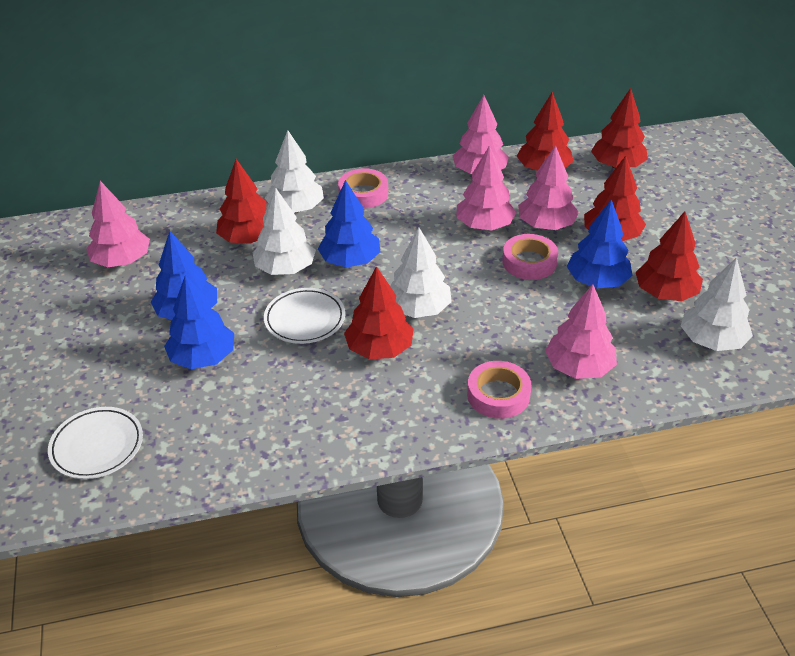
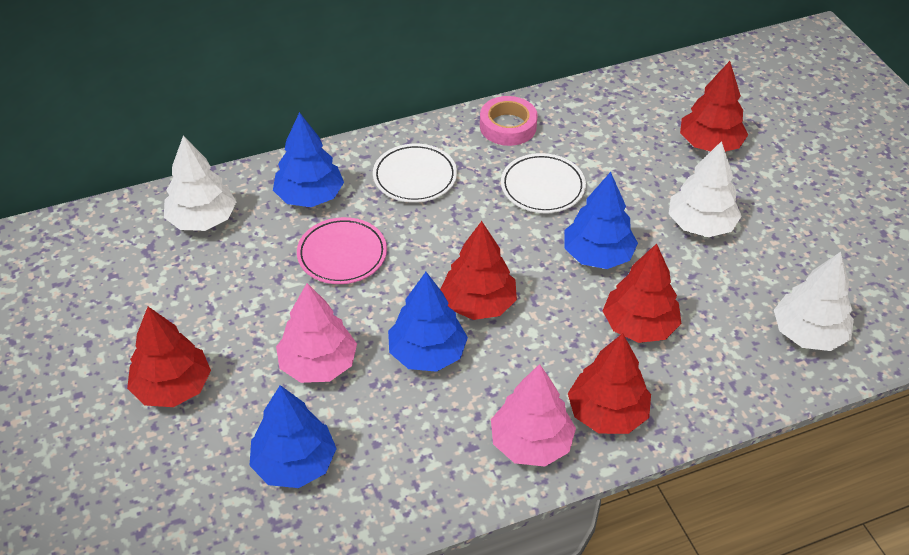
pink plate: 0 -> 1
pink tape: 3 -> 1
pink tree: 5 -> 2
red tree: 6 -> 5
white tree: 4 -> 3

